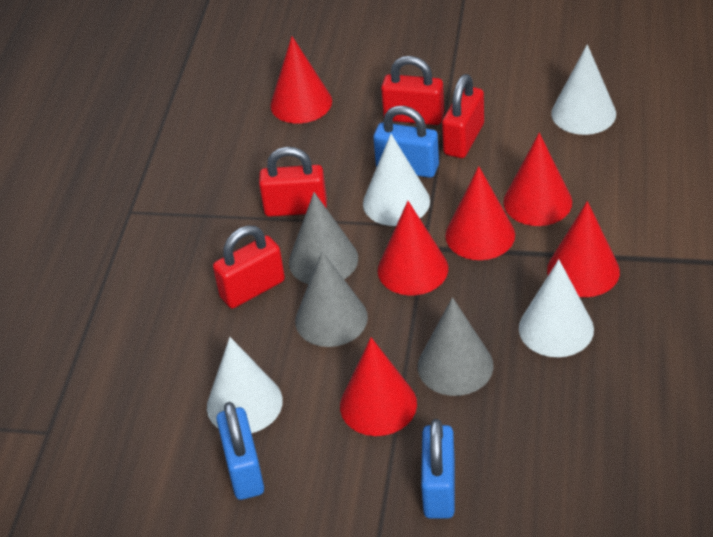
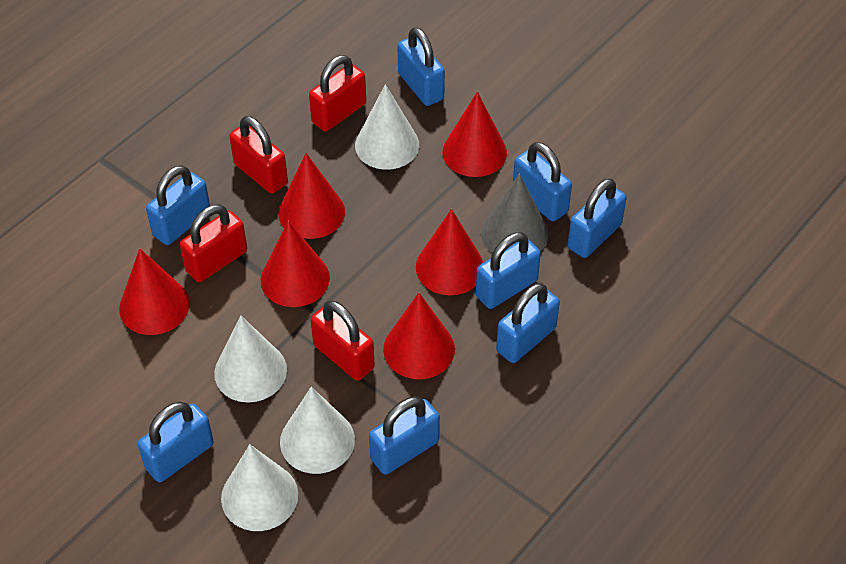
blue padlock: 3 -> 8
grey cone: 3 -> 1

